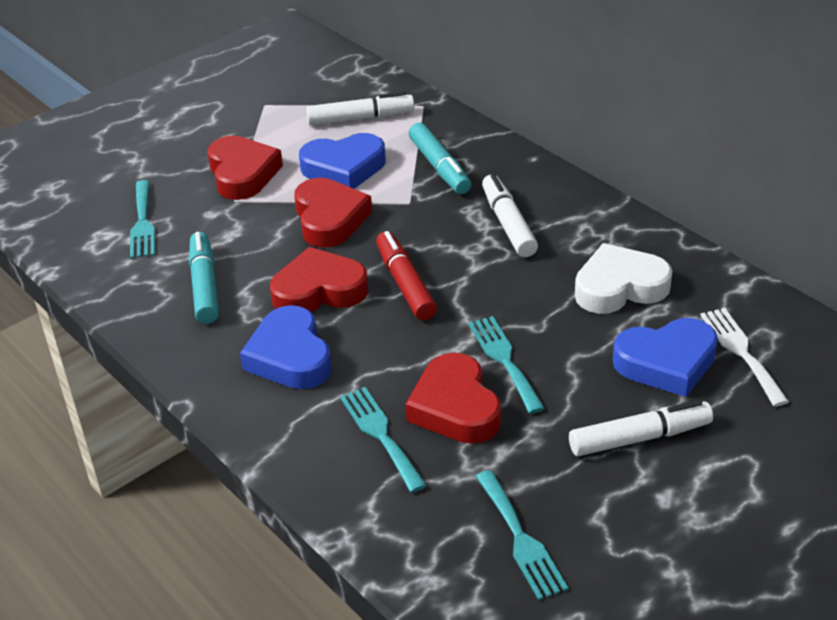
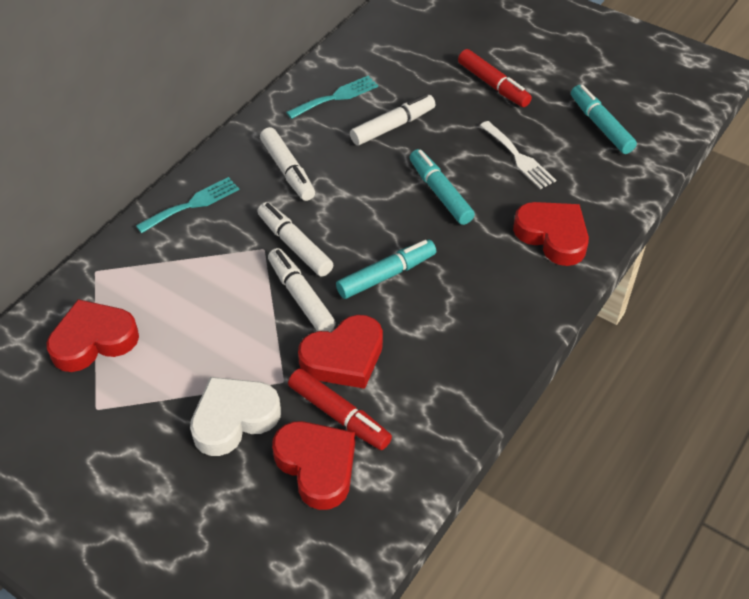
blue heart: 3 -> 0
red marker: 1 -> 2
turquoise fork: 4 -> 2
turquoise marker: 2 -> 3
white marker: 3 -> 4

